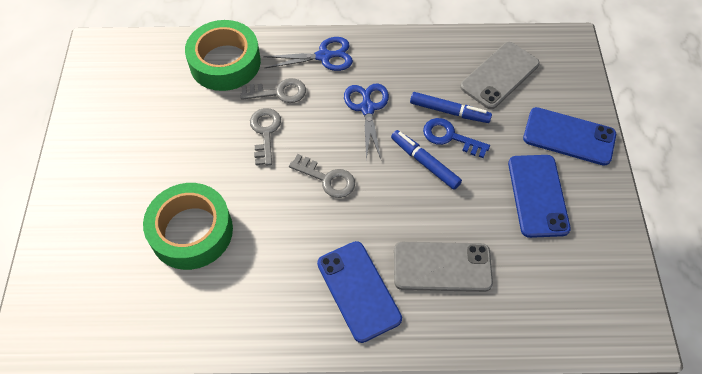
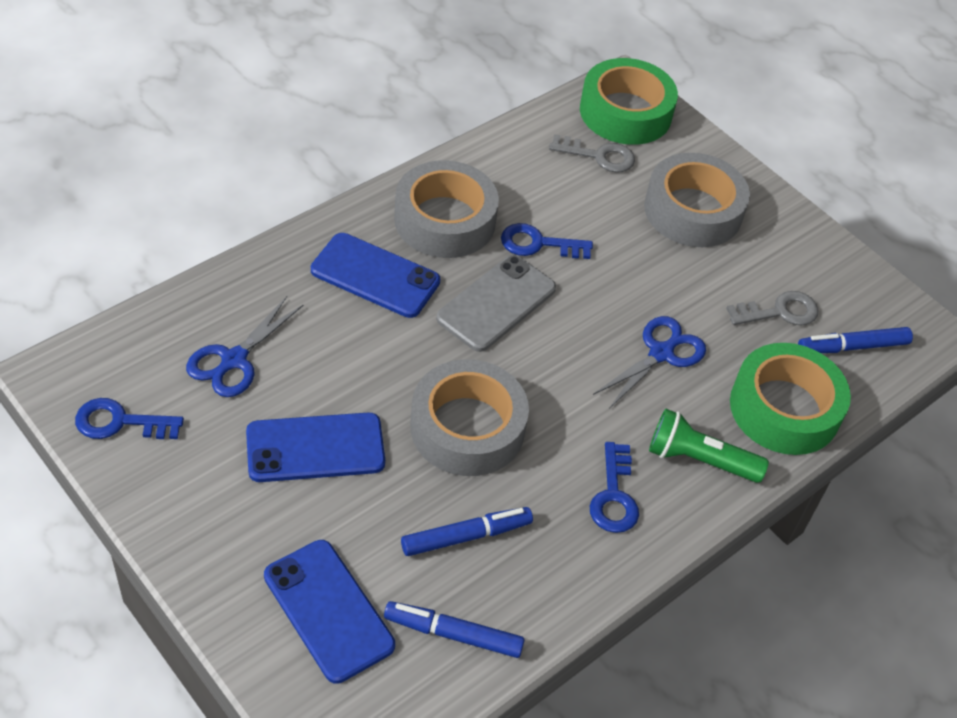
blue key: 1 -> 3
blue marker: 2 -> 3
green flashlight: 0 -> 1
grey key: 3 -> 2
grey phone: 2 -> 1
grey tape: 0 -> 3

